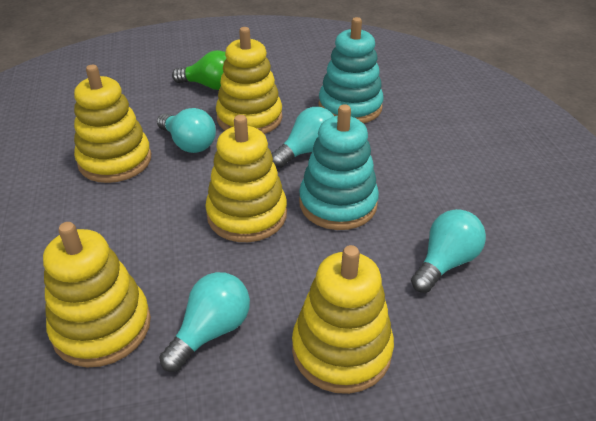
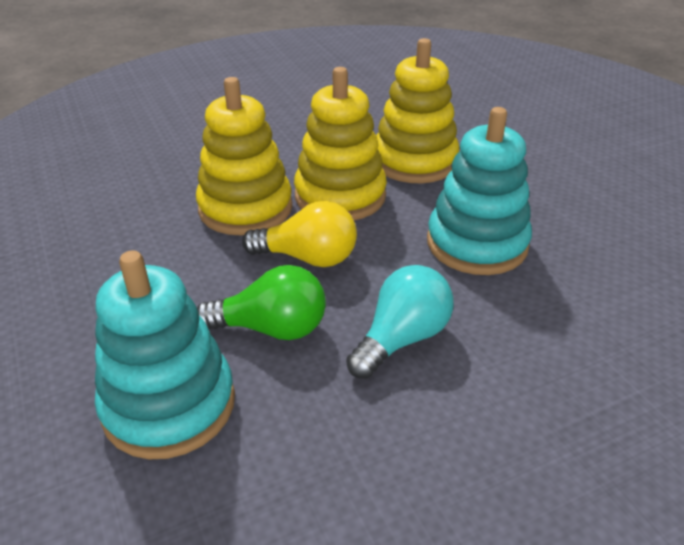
turquoise light bulb: 4 -> 1
yellow light bulb: 0 -> 1
yellow stacking toy: 5 -> 3

